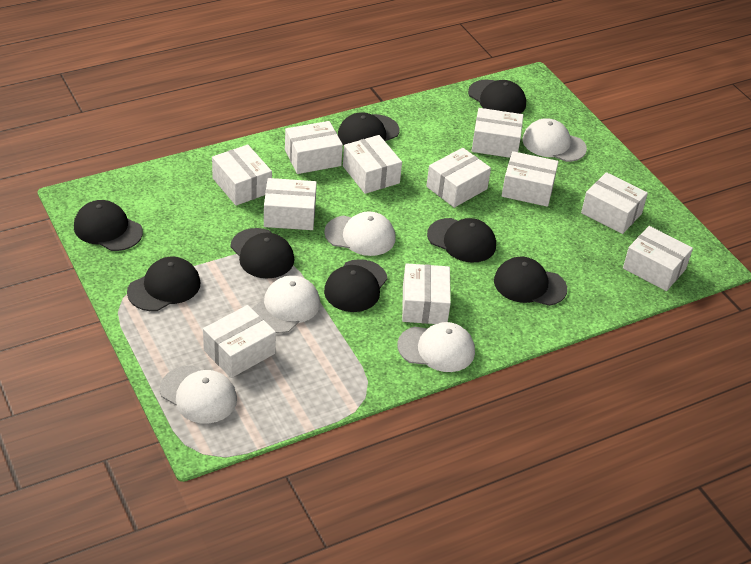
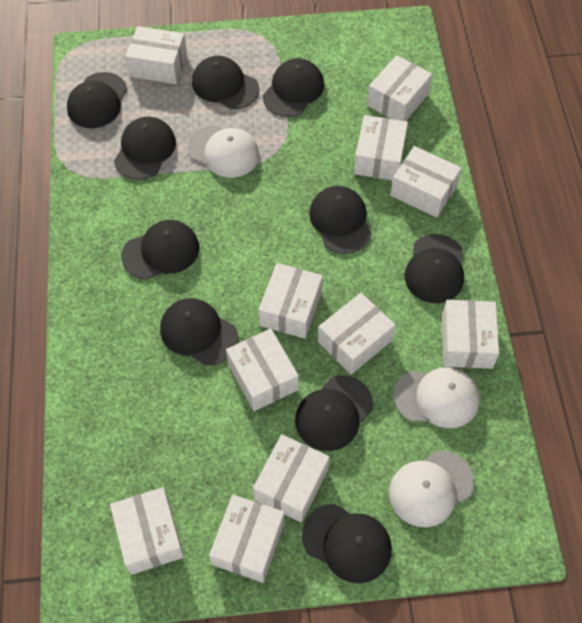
black cap: 8 -> 10
white cap: 5 -> 3

